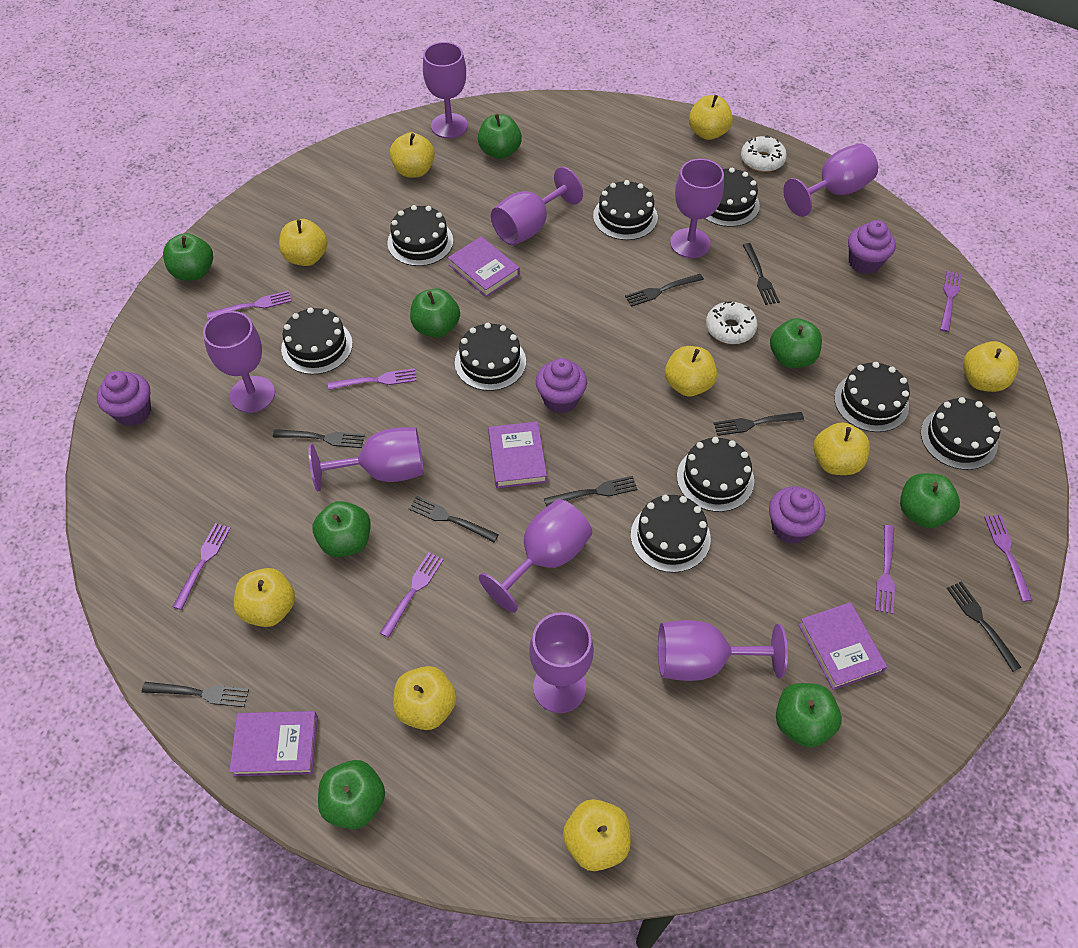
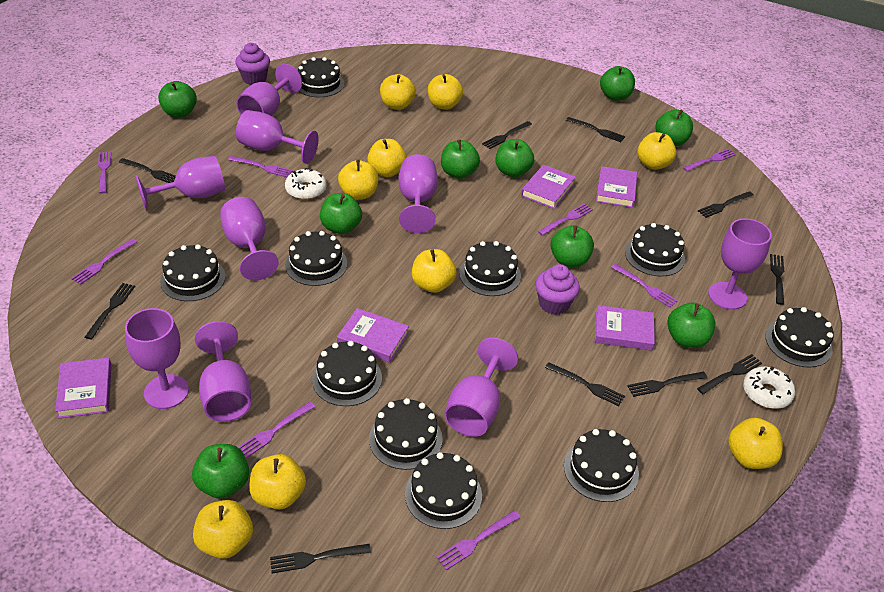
black cake: 9 -> 10
black fork: 8 -> 10
green apple: 8 -> 9
purple book: 4 -> 5
purple cupcake: 4 -> 2
purple fork: 7 -> 8

